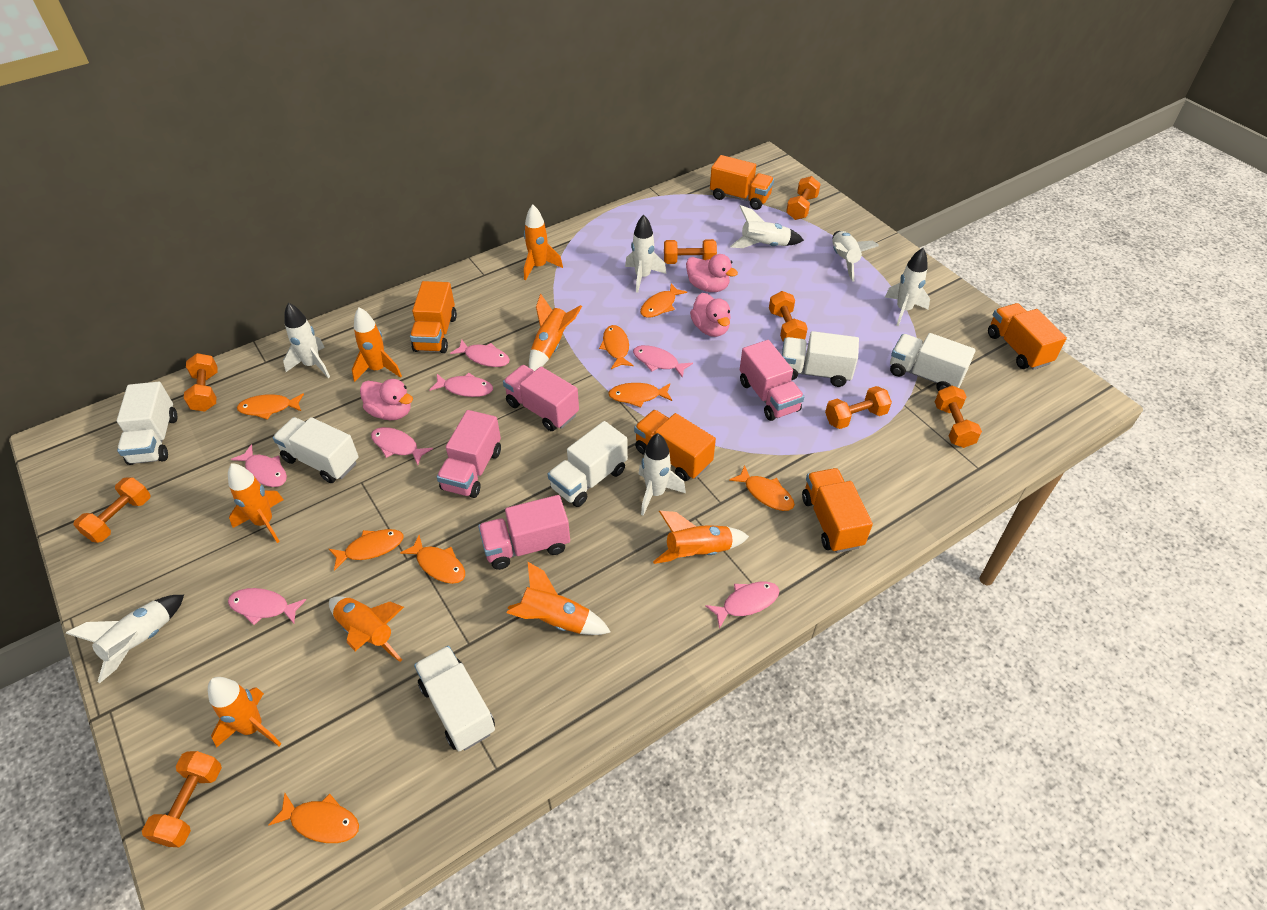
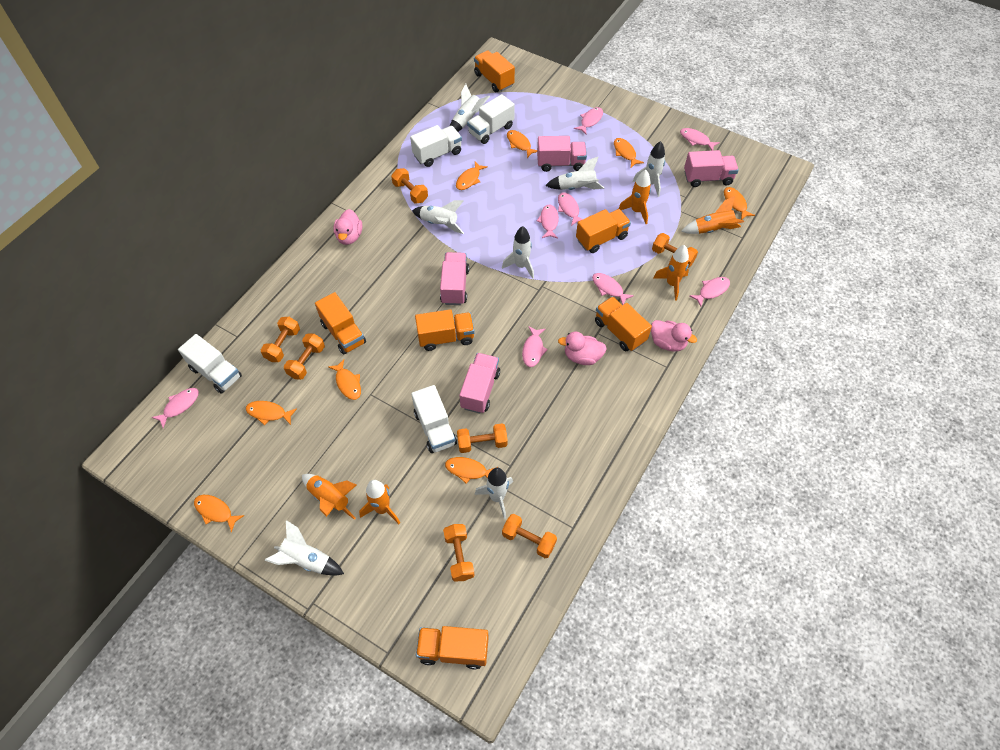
orange dumbbell: 8 -> 7
orange rocket: 8 -> 5
orange truck: 5 -> 6
pink fish: 7 -> 8
white truck: 6 -> 4

